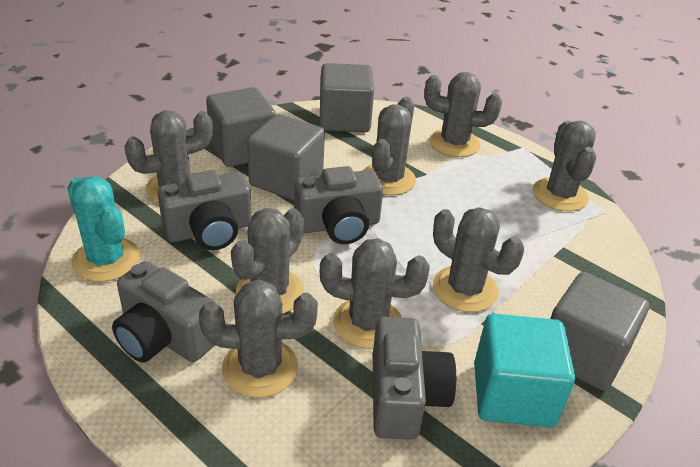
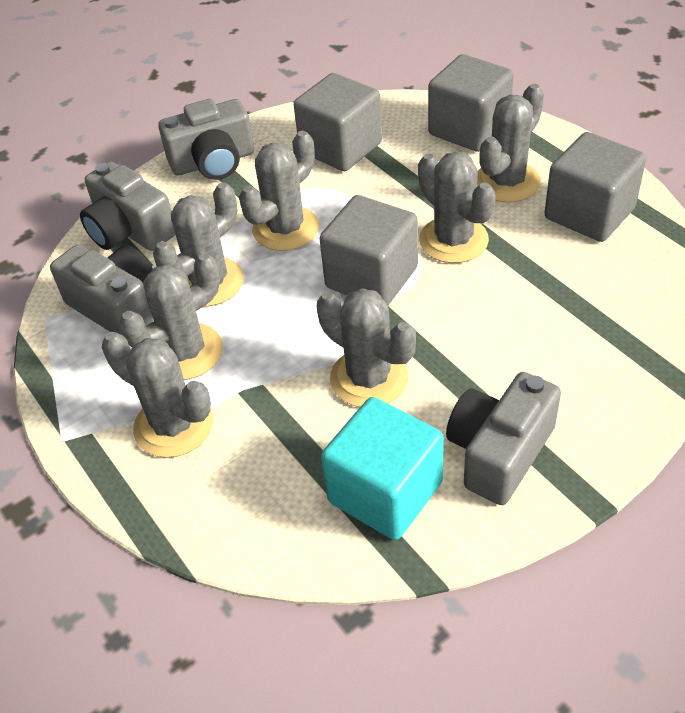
grey cactus: 8 -> 7
turquoise cactus: 1 -> 0

